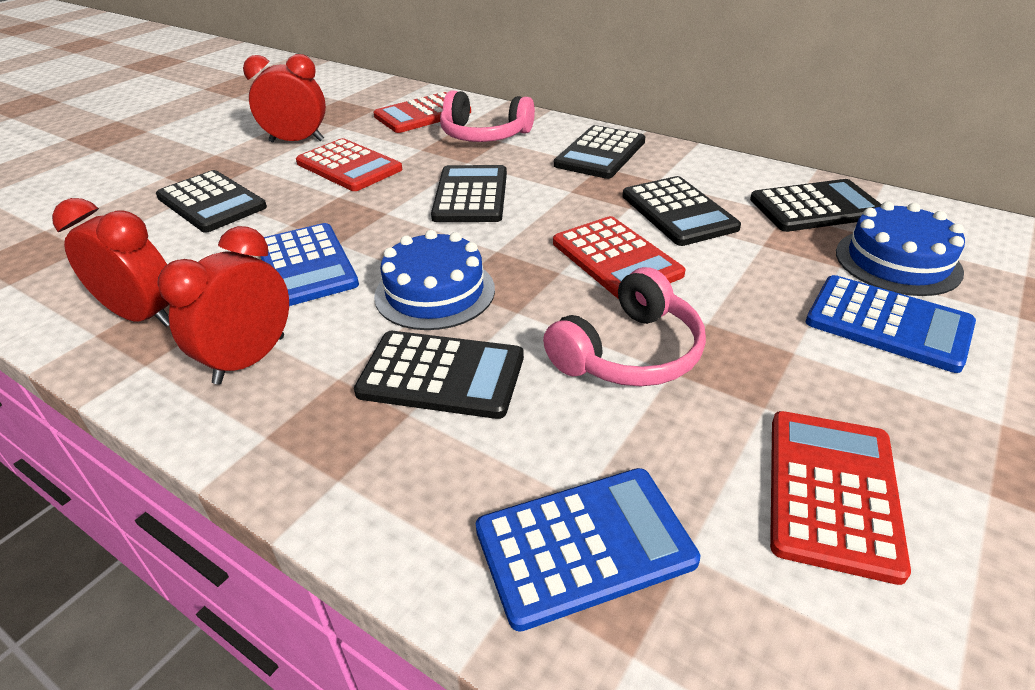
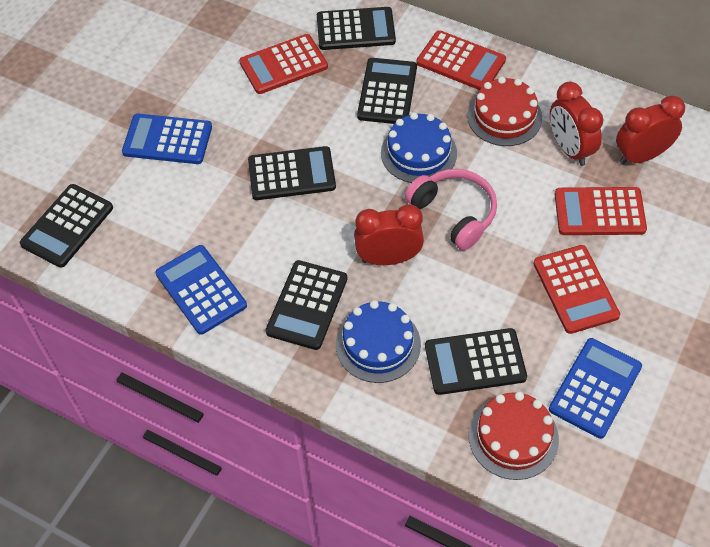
pink headphones: 2 -> 1
red cake: 0 -> 2

